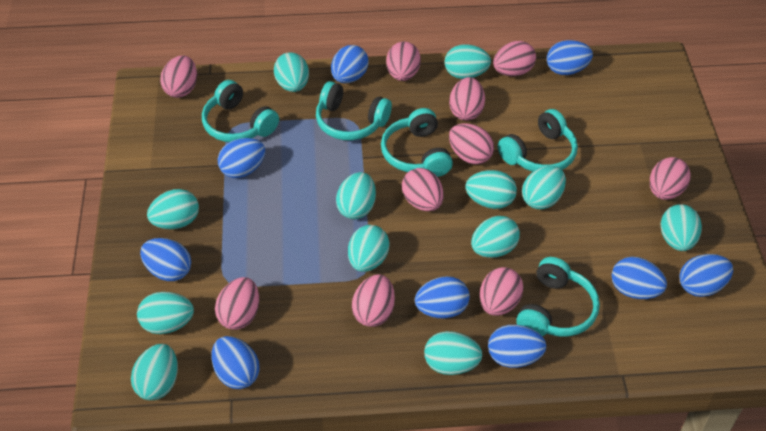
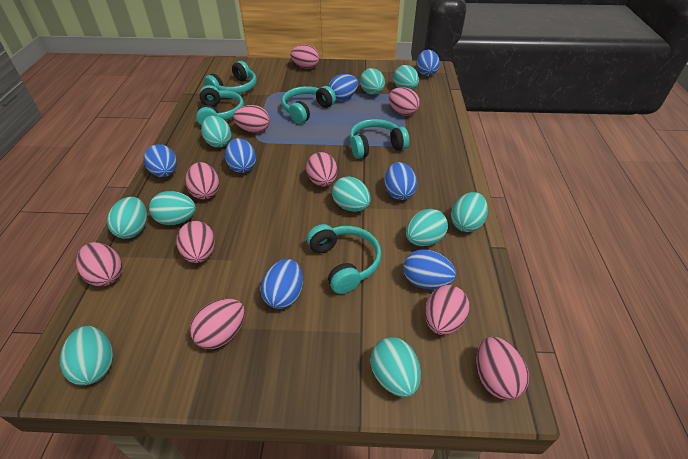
blue egg: 9 -> 7
turquoise egg: 12 -> 10

